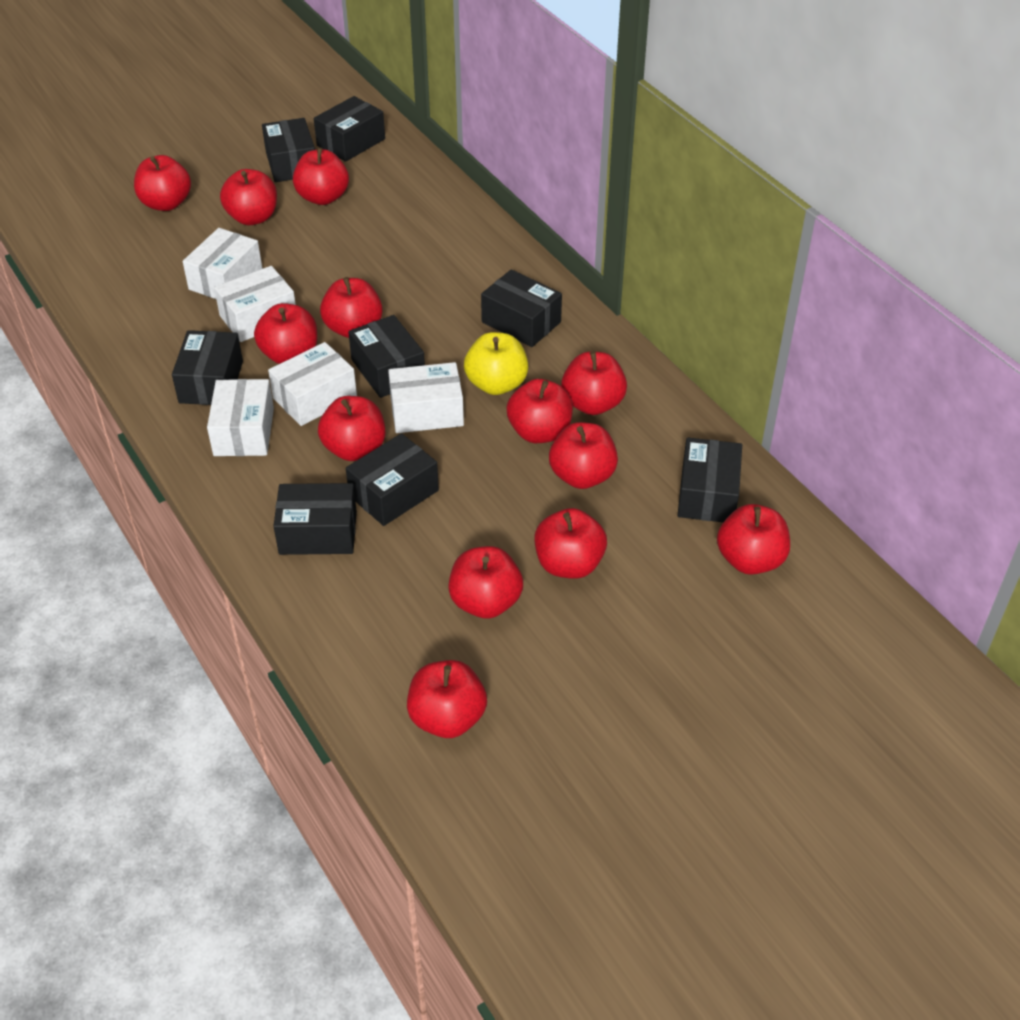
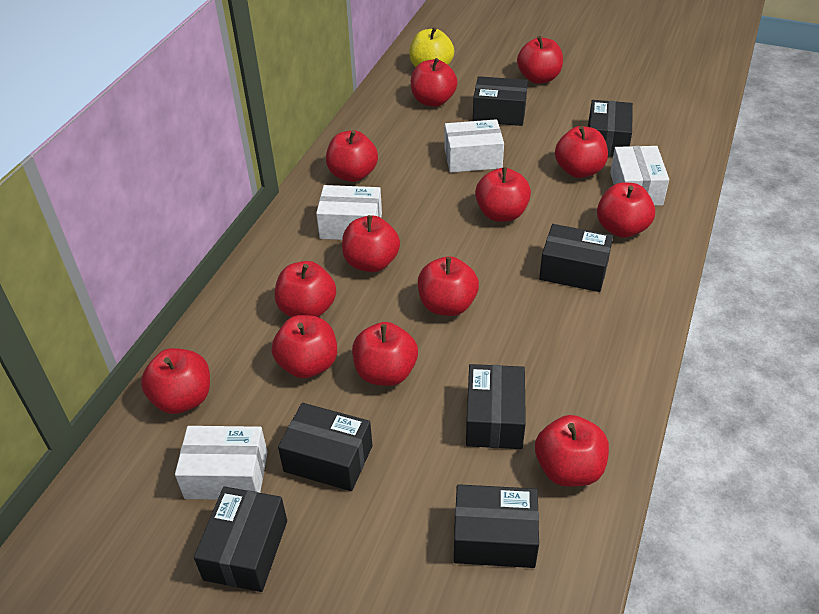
black box: 8 -> 7
white box: 5 -> 4

